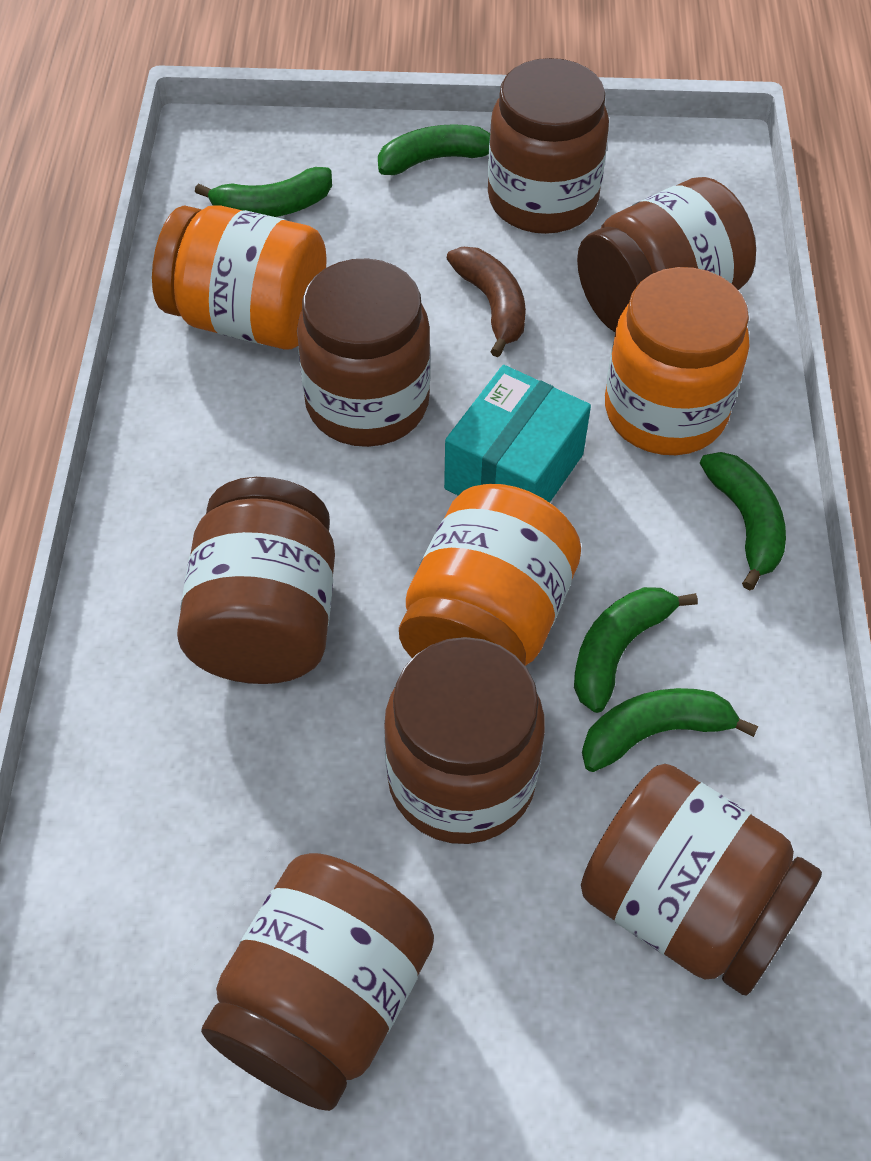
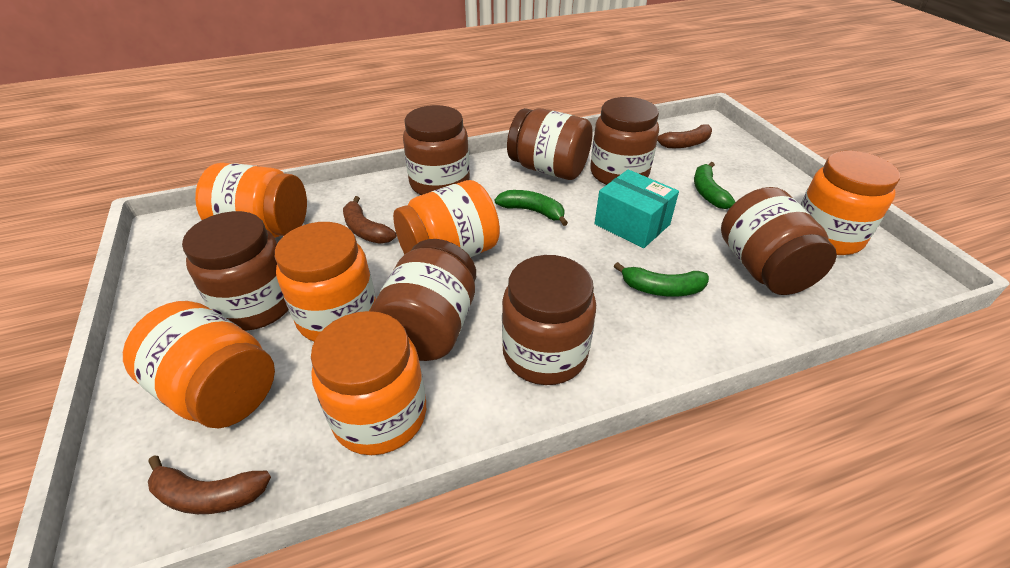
brown banana: 1 -> 3
green banana: 5 -> 3
orange jar: 3 -> 6

